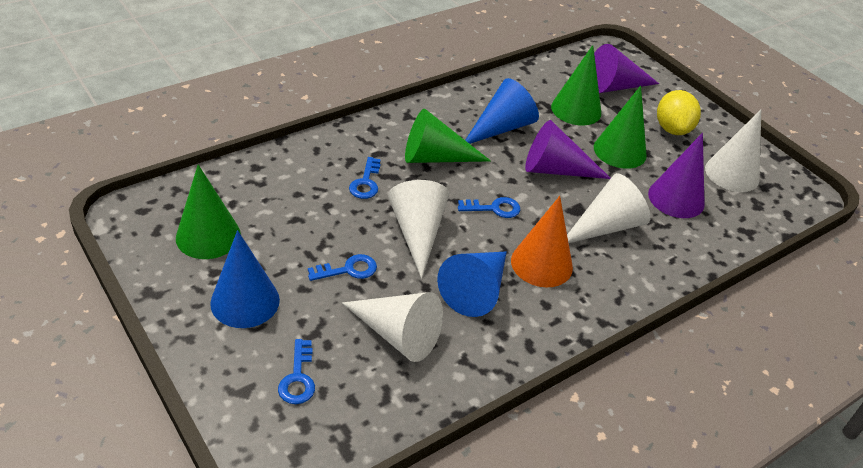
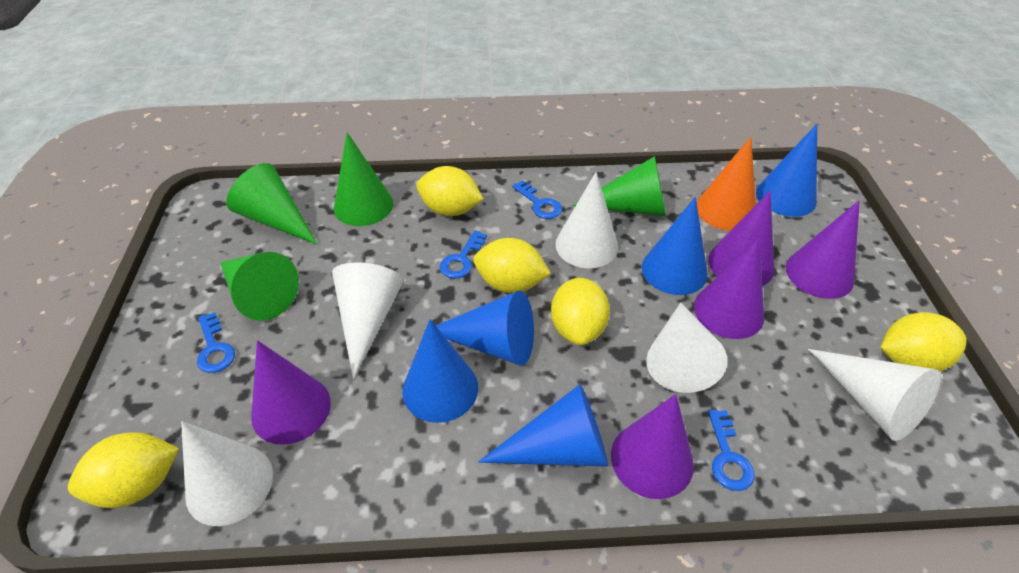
blue cone: 3 -> 5
purple cone: 3 -> 5
white cone: 4 -> 5
yellow lemon: 1 -> 5

